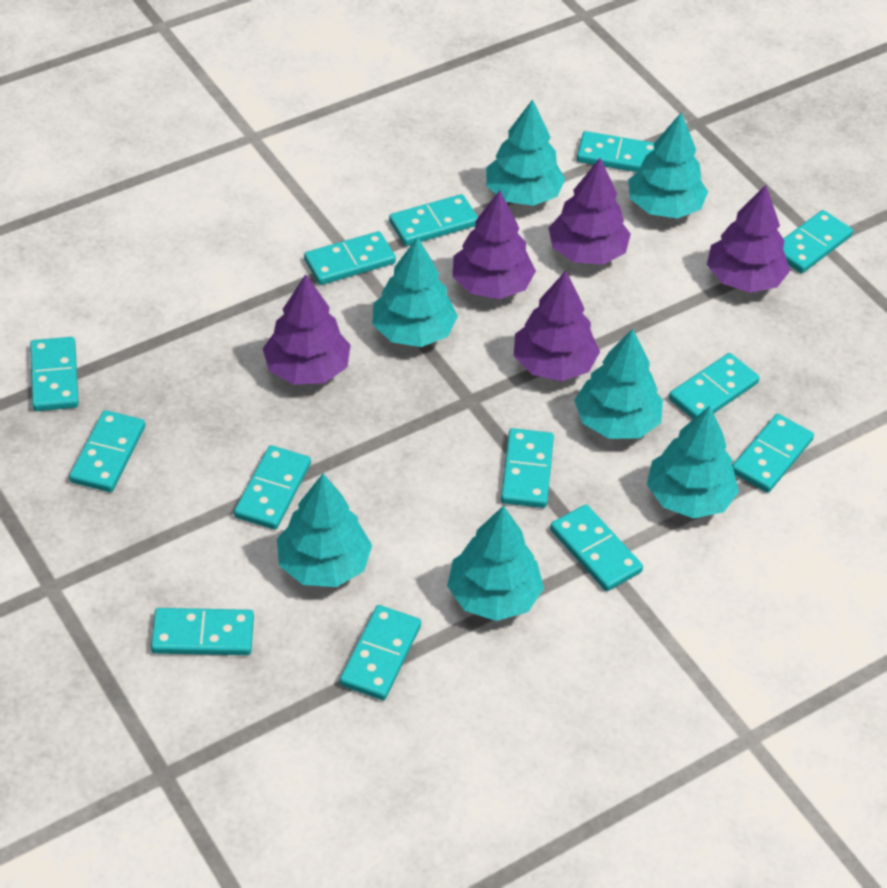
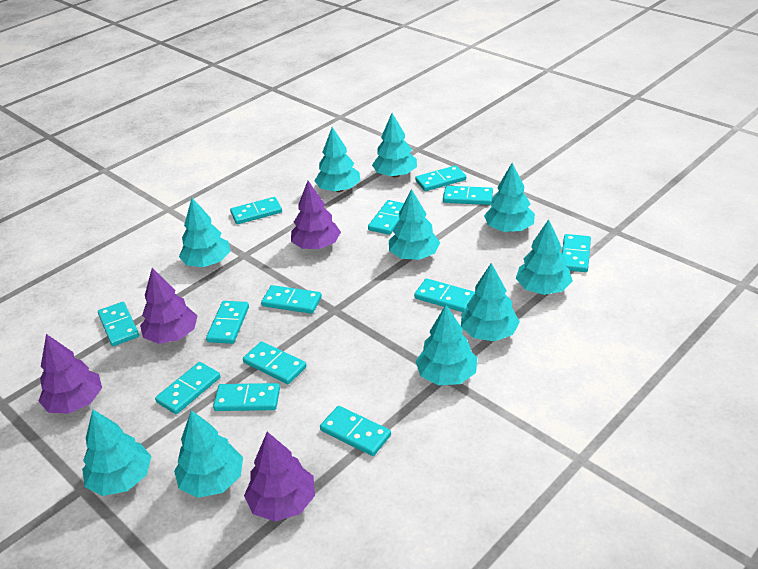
purple tree: 5 -> 4
turquoise tree: 7 -> 10

